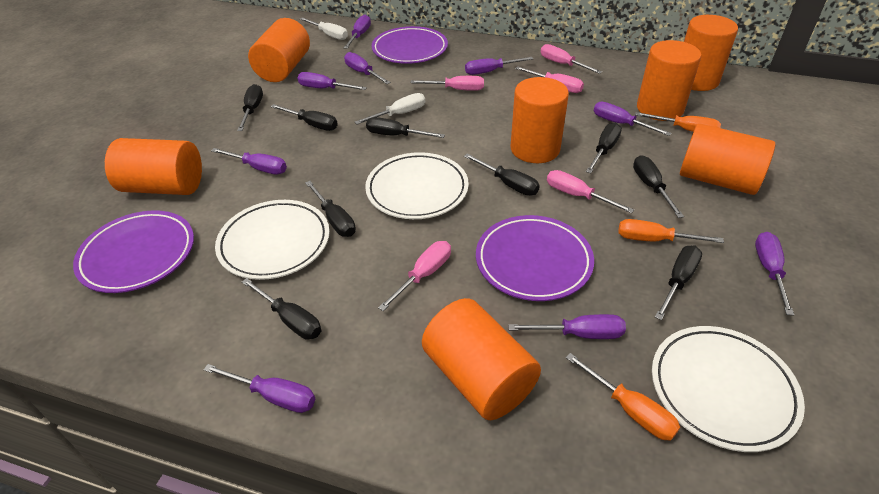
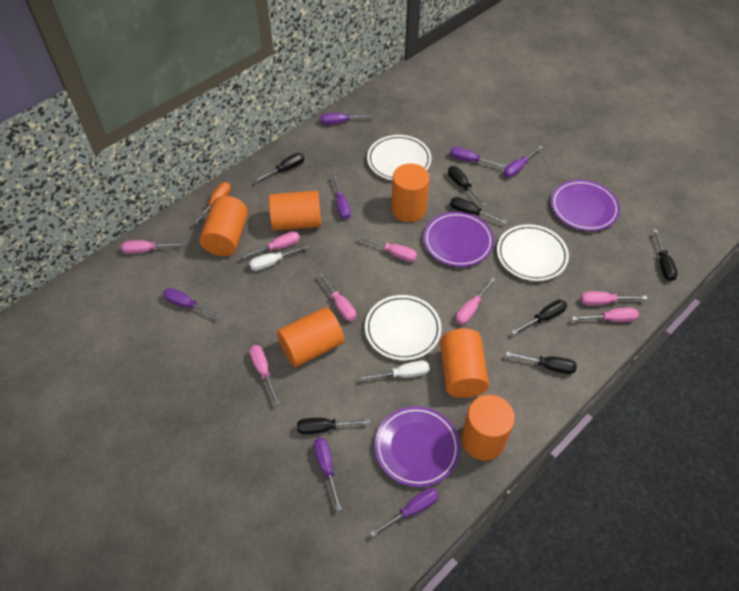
black screwdriver: 9 -> 7
orange cylinder: 7 -> 6
orange screwdriver: 3 -> 1
pink screwdriver: 5 -> 8
purple screwdriver: 9 -> 7

